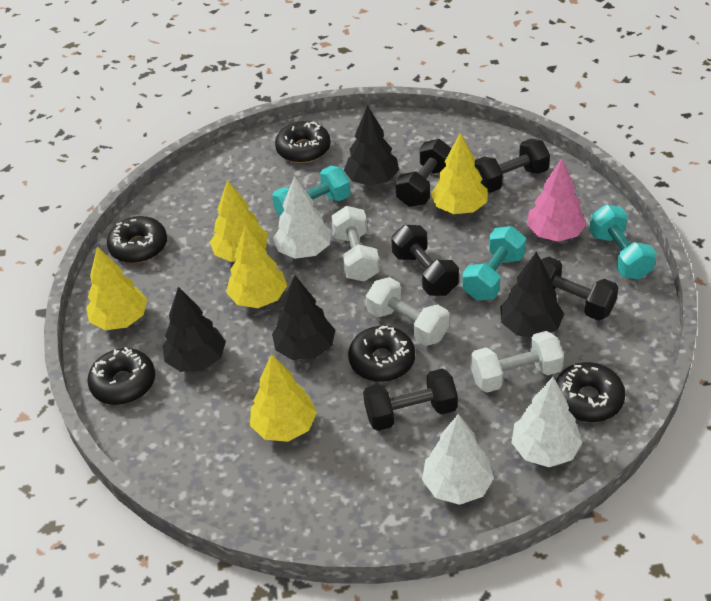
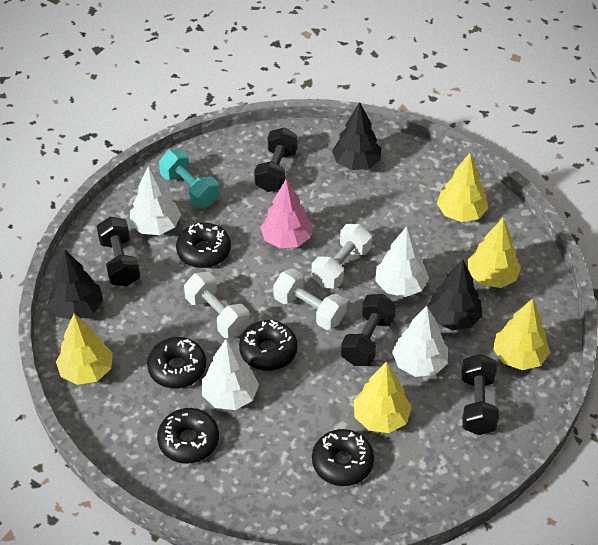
black dumbbell: 5 -> 4
black tree: 4 -> 3
turquoise dumbbell: 3 -> 1
white tree: 3 -> 4

